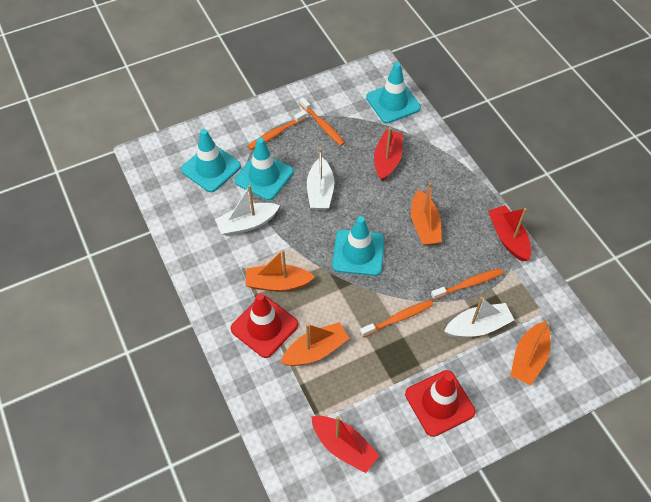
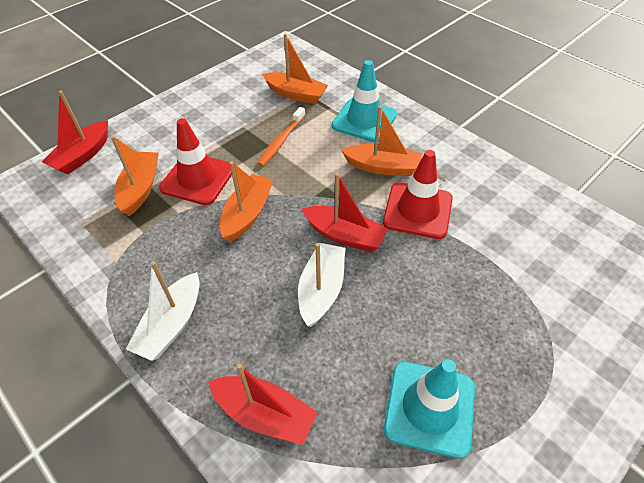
orange toothbrush: 4 -> 1
turquoise traffic cone: 4 -> 2
white boat: 3 -> 2

